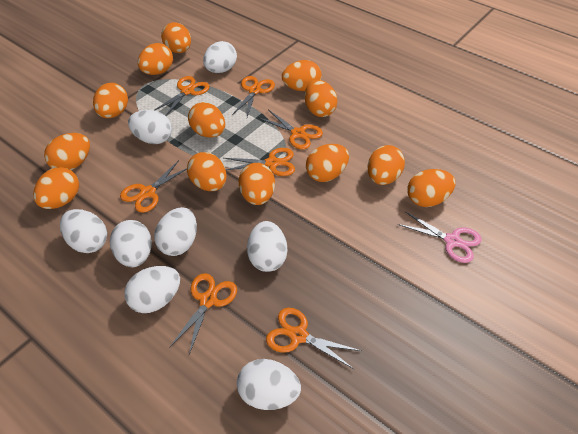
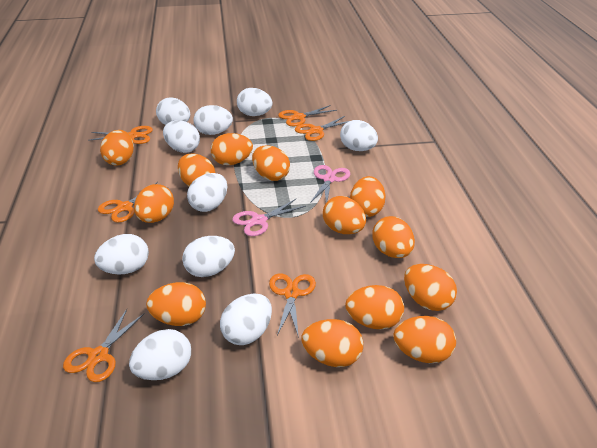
orange scissors: 7 -> 6
pink scissors: 1 -> 2
white egg: 8 -> 10

